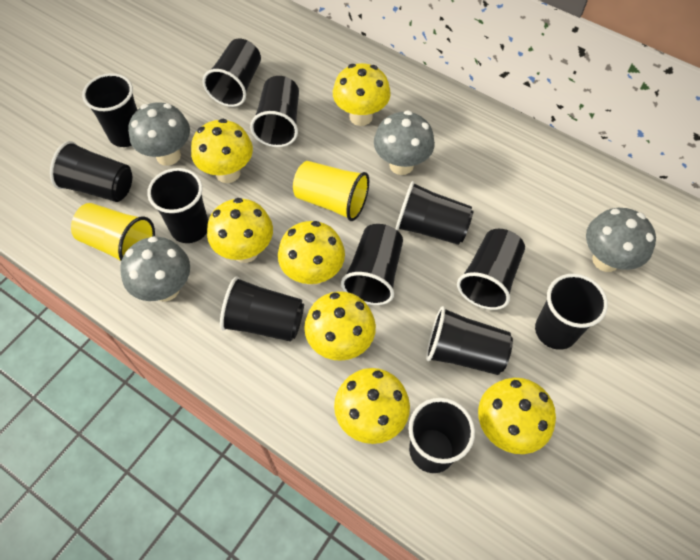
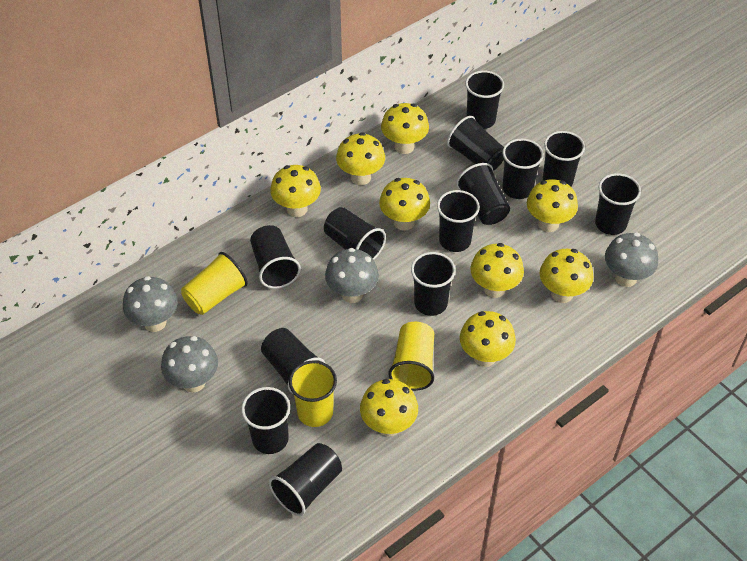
black cup: 12 -> 13
yellow cup: 2 -> 3
yellow mushroom: 7 -> 9

